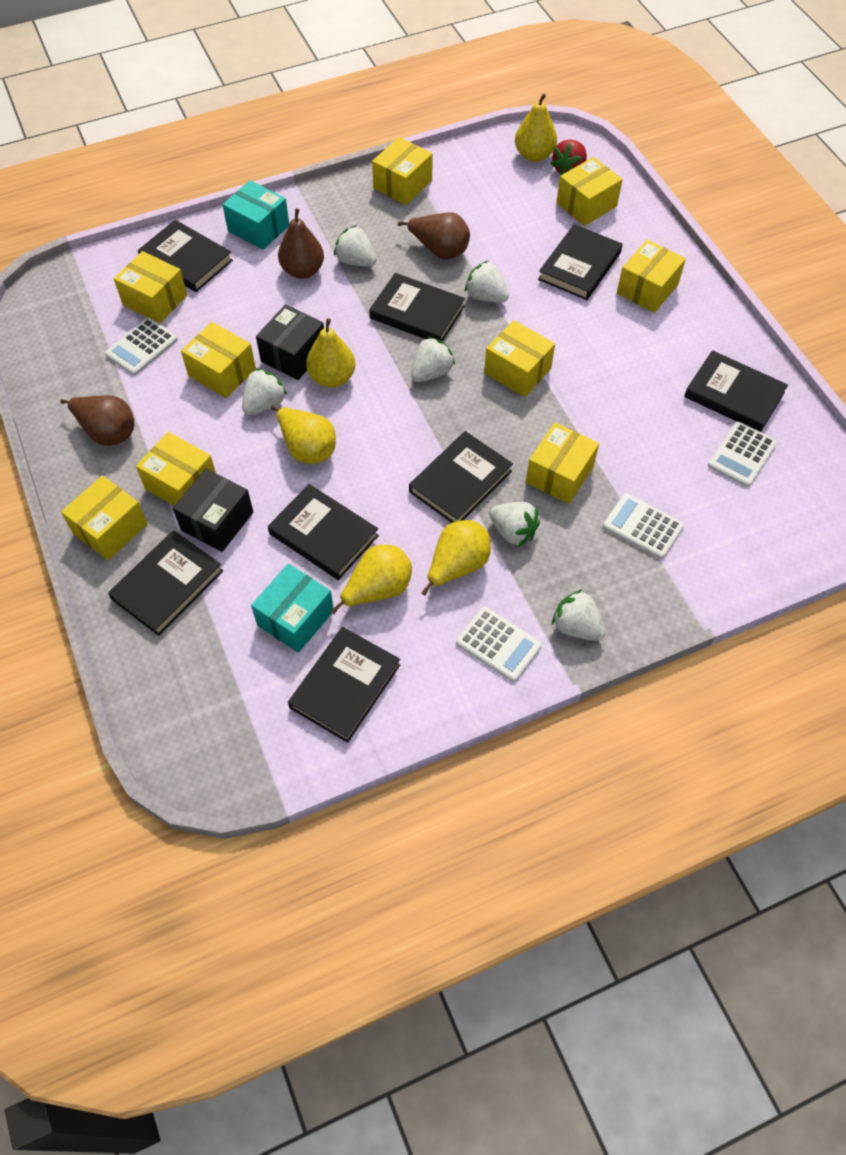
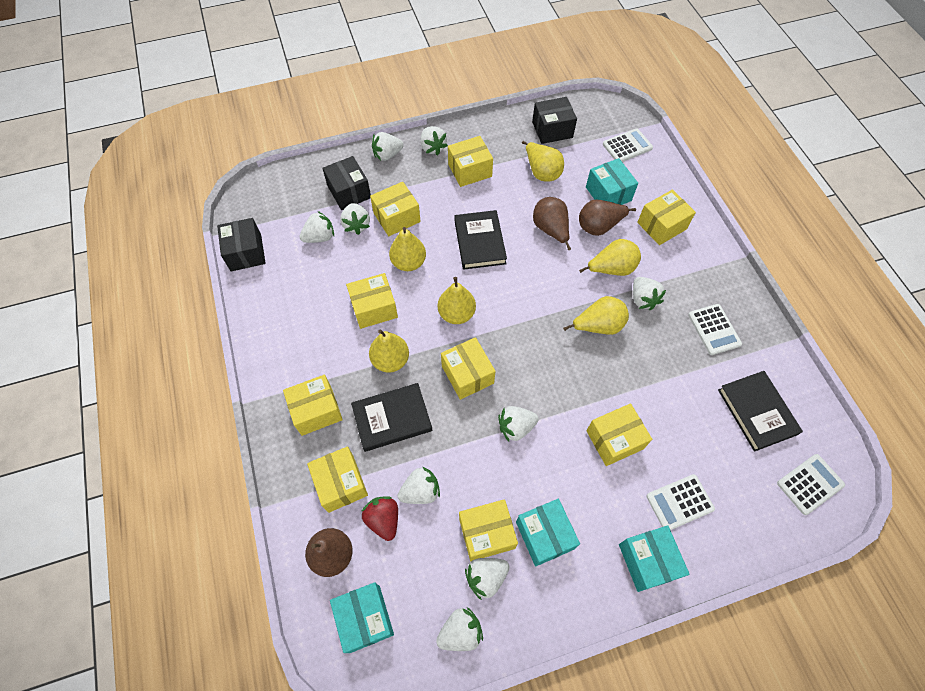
black book: 8 -> 3
black box: 2 -> 3
turquoise box: 2 -> 4
white strawberry: 6 -> 9
yellow pear: 5 -> 6

